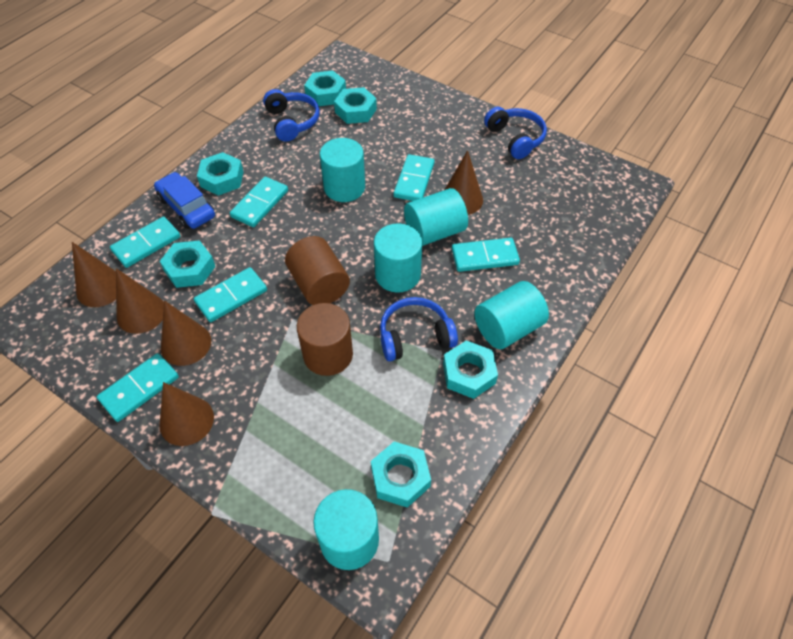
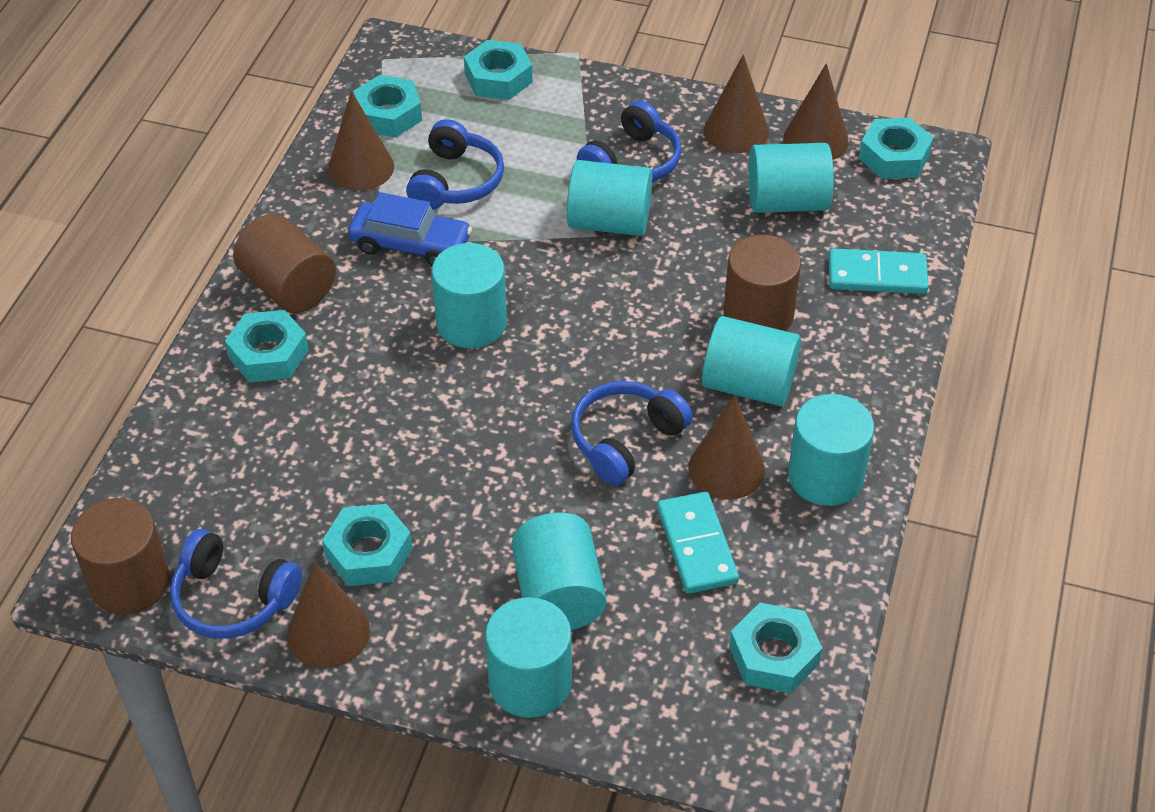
blue headphones: 3 -> 4
brown cylinder: 2 -> 3
turquoise cylinder: 5 -> 7
turquoise domino: 6 -> 2

